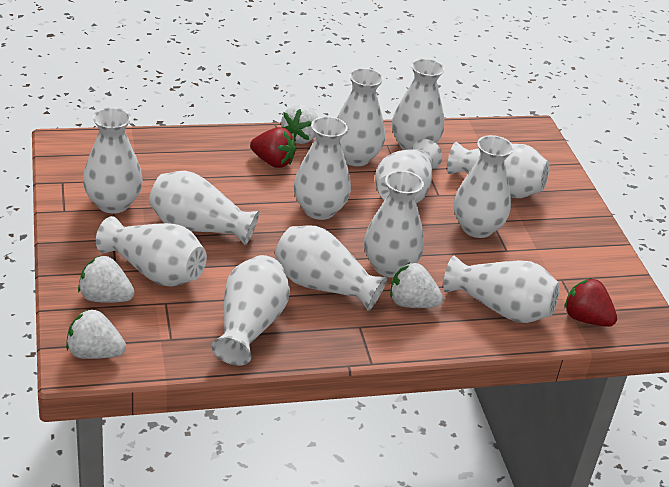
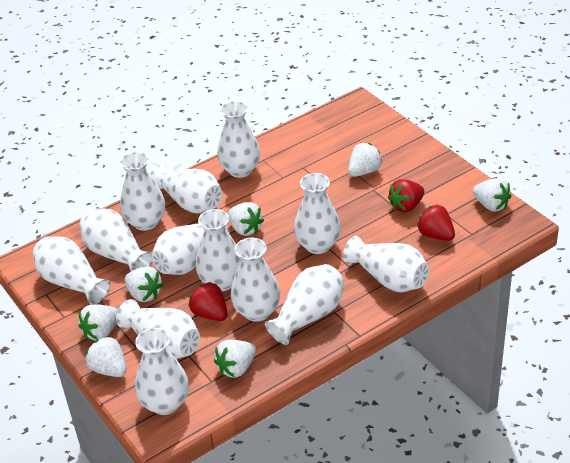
red strawberry: 2 -> 3
white strawberry: 4 -> 7

